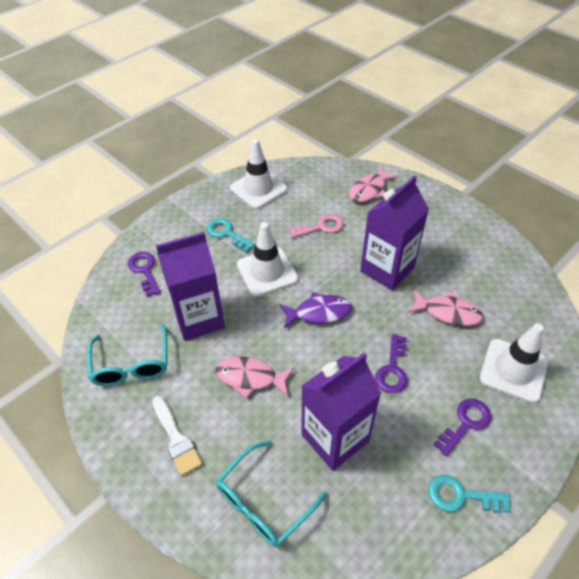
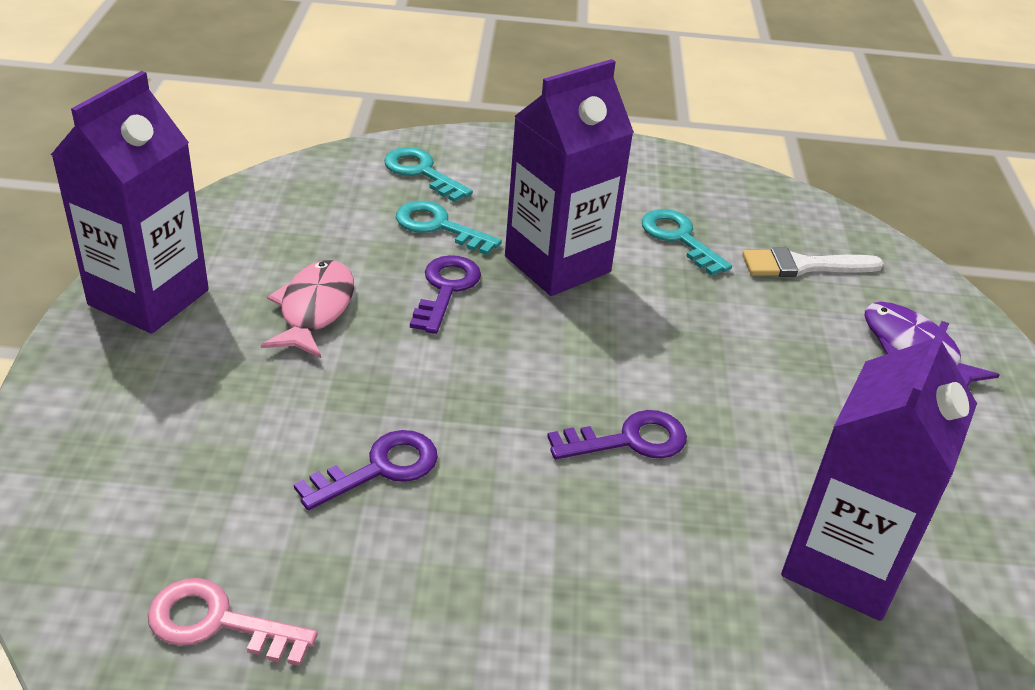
pink fish: 3 -> 1
turquoise glasses: 2 -> 0
turquoise key: 2 -> 3
white traffic cone: 3 -> 0

